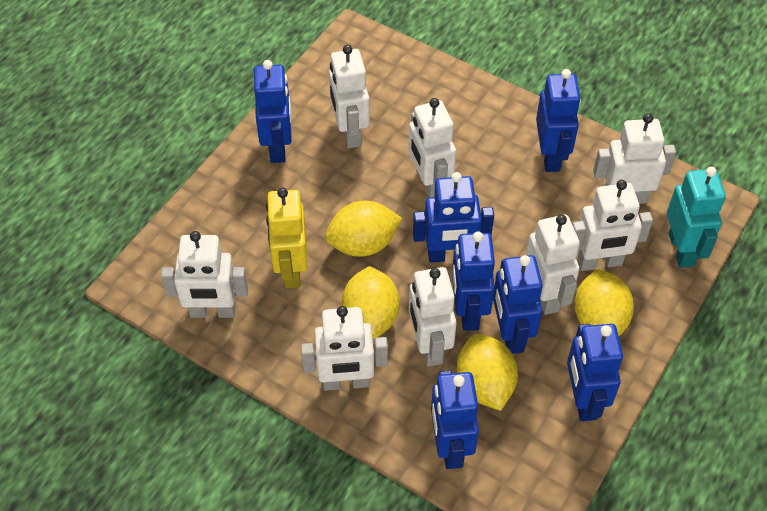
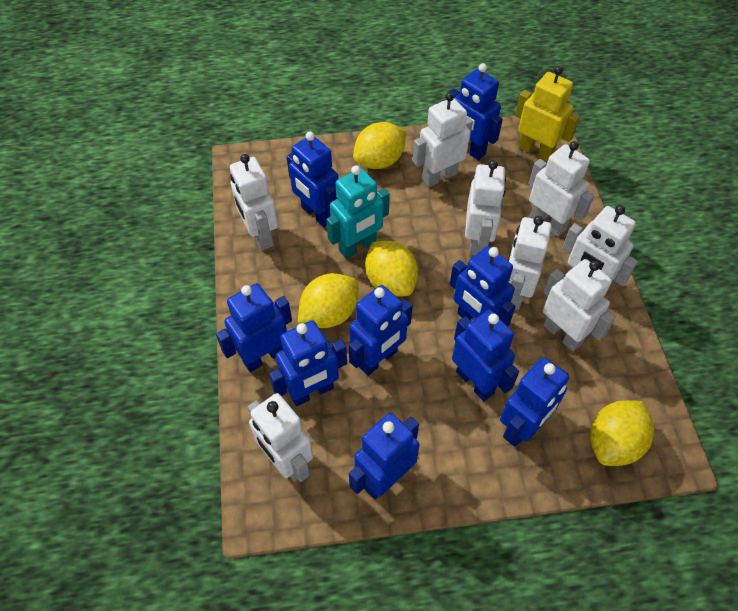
blue robot: 7 -> 9

